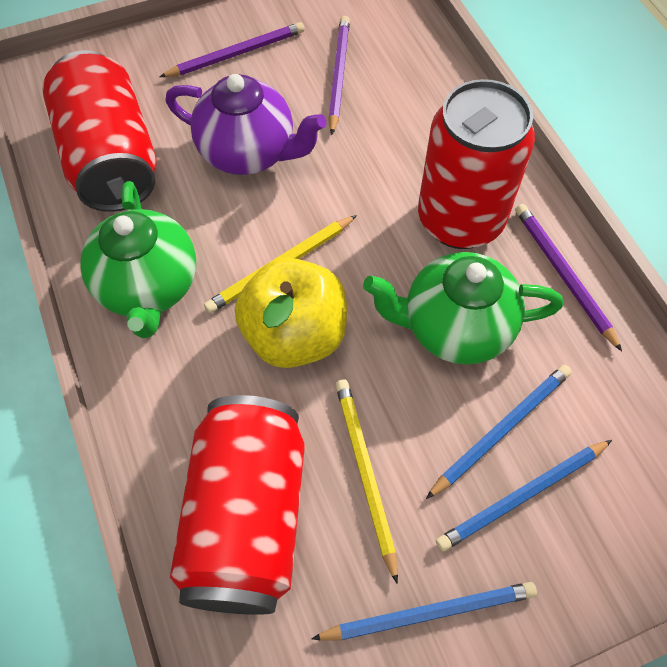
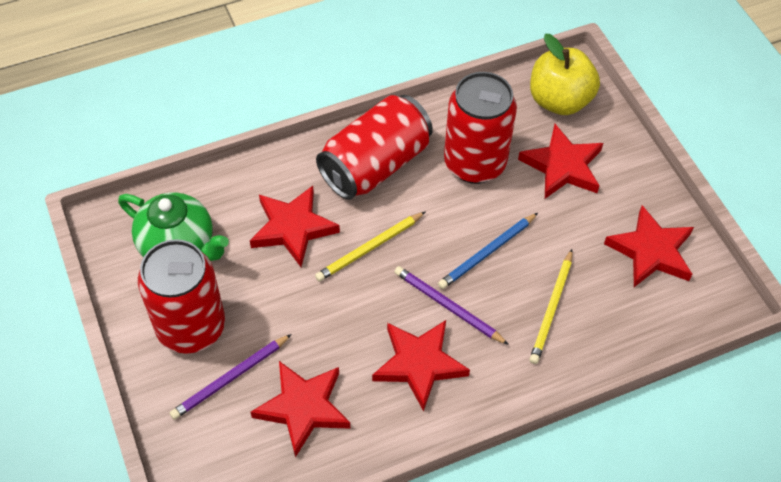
blue pencil: 3 -> 1
green teapot: 2 -> 1
purple pencil: 3 -> 2
purple teapot: 1 -> 0
red star: 0 -> 5

